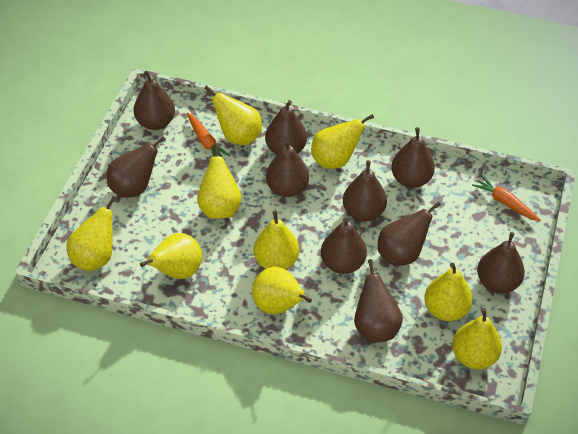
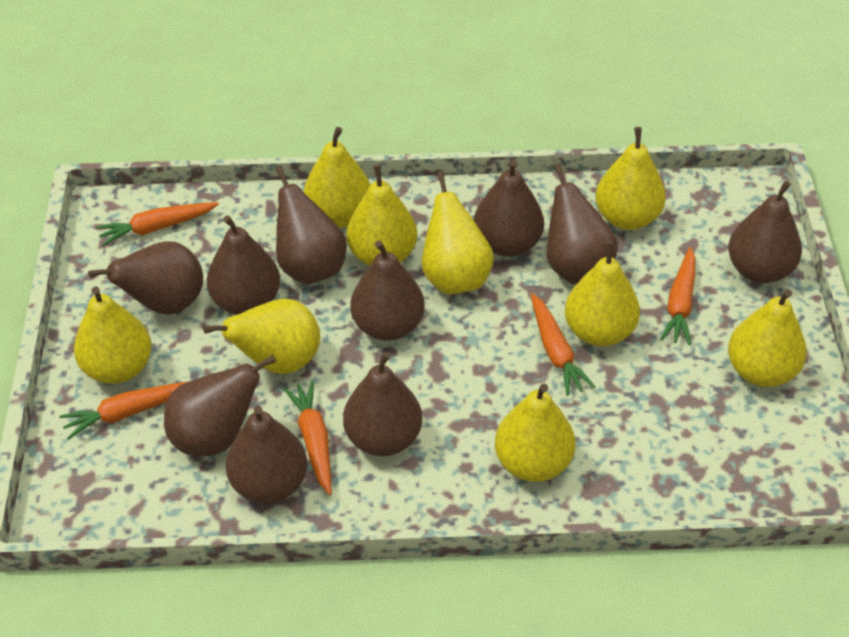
orange carrot: 2 -> 5

